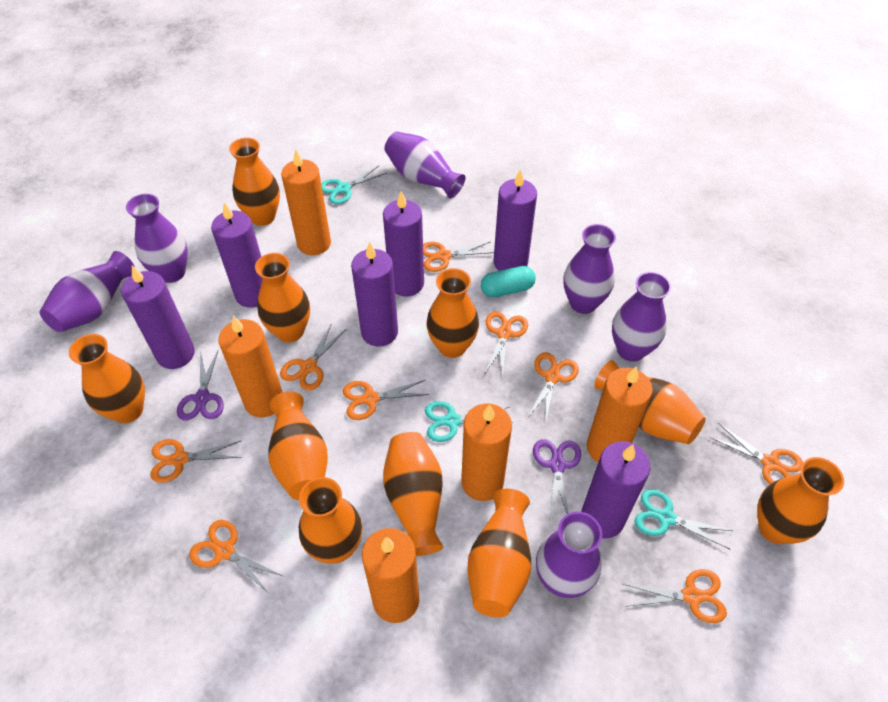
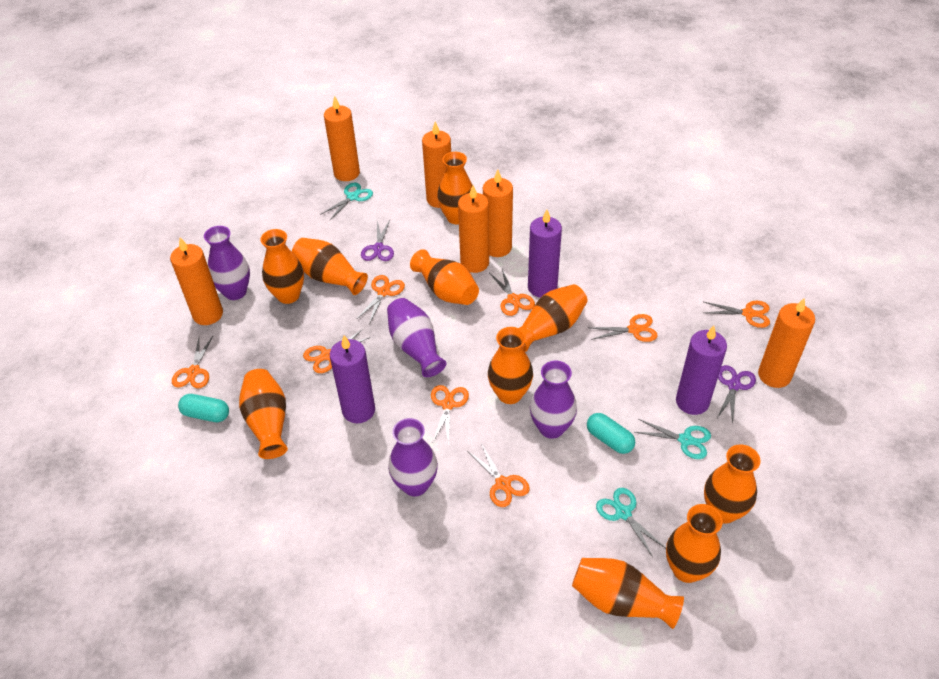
orange candle: 5 -> 6
orange scissors: 9 -> 8
purple candle: 6 -> 3
purple vase: 6 -> 4
turquoise capsule: 1 -> 2

